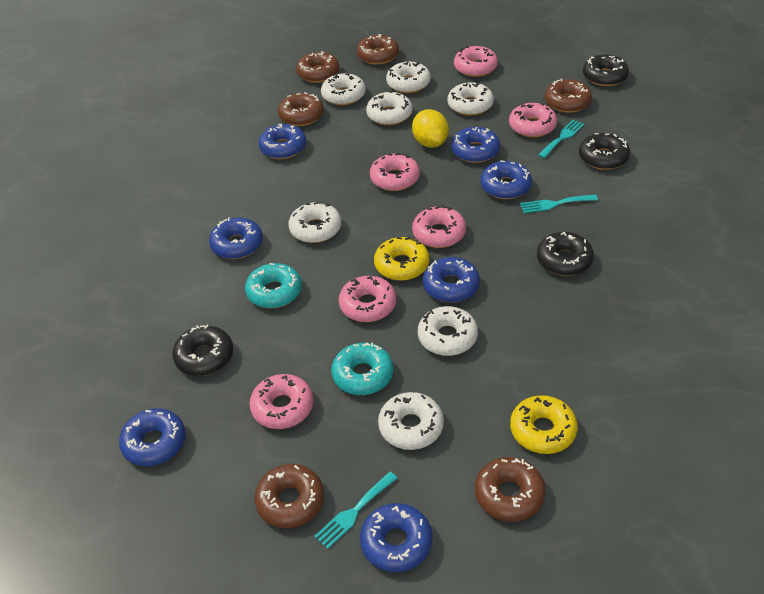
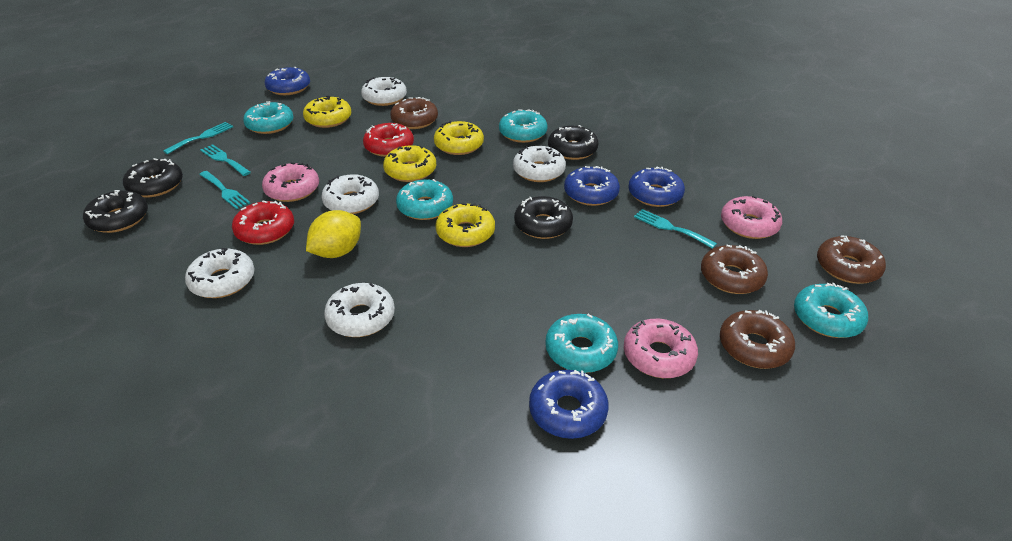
blue donut: 7 -> 4
brown donut: 6 -> 4
pink donut: 6 -> 3
red donut: 0 -> 2
turquoise donut: 2 -> 5
turquoise fork: 3 -> 4
white donut: 7 -> 5
yellow donut: 2 -> 4

